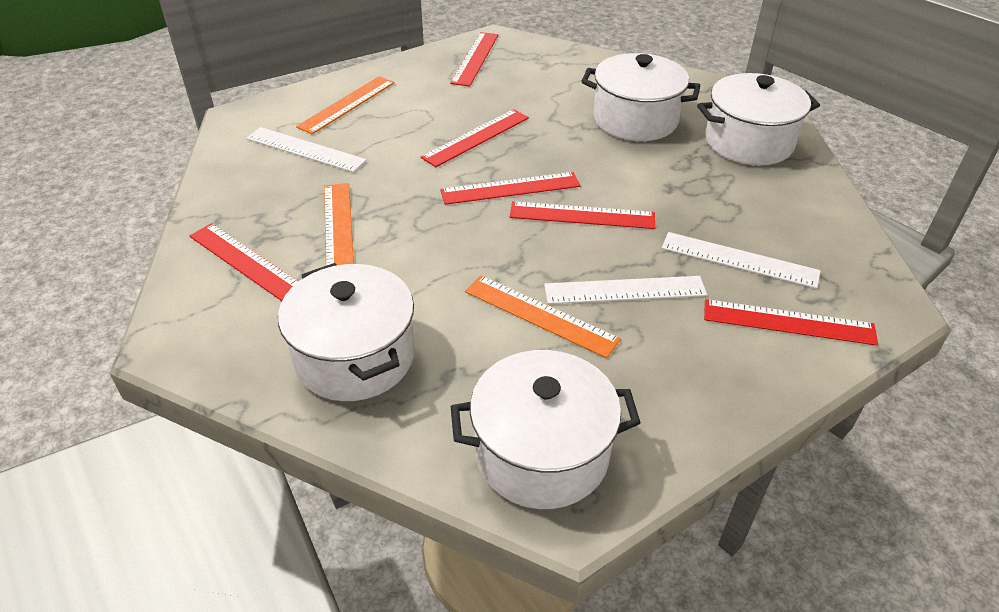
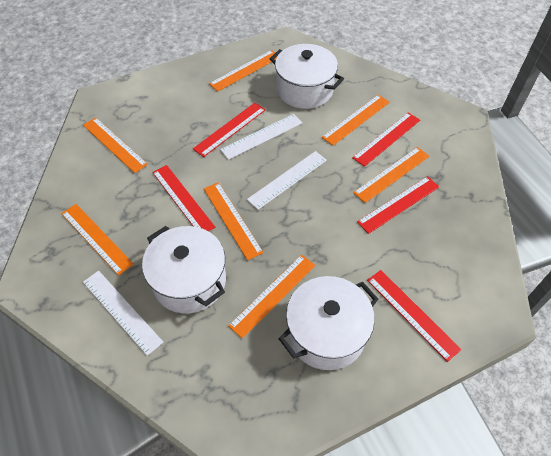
orange ruler: 3 -> 7
red ruler: 6 -> 5
white pot: 4 -> 3

